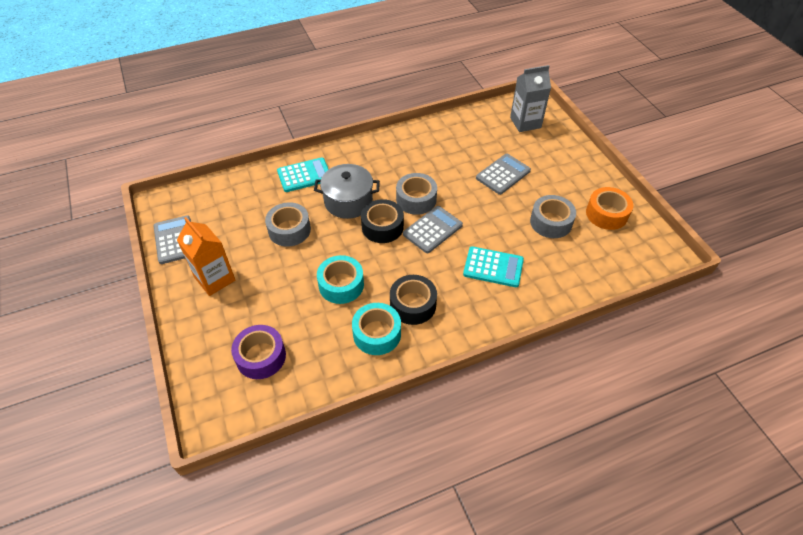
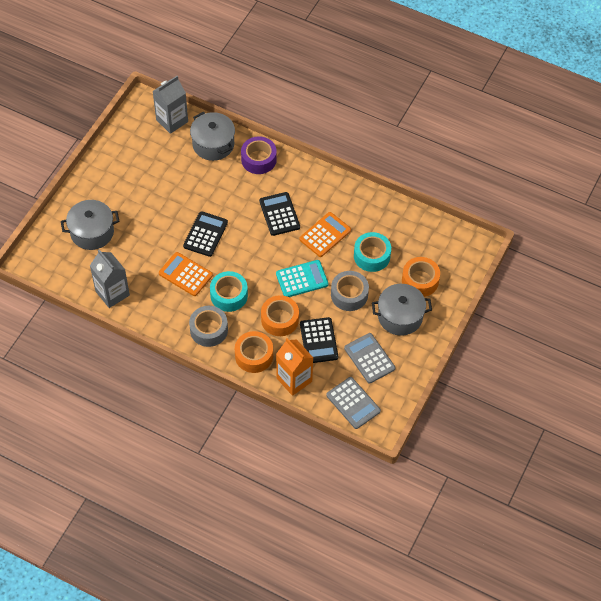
black calculator: 0 -> 3
black tape: 2 -> 0
grey calculator: 3 -> 2
grey carton: 1 -> 2
grey pot: 1 -> 3
grey tape: 3 -> 2
orange calculator: 0 -> 2
orange tape: 1 -> 3
turquoise calculator: 2 -> 1

